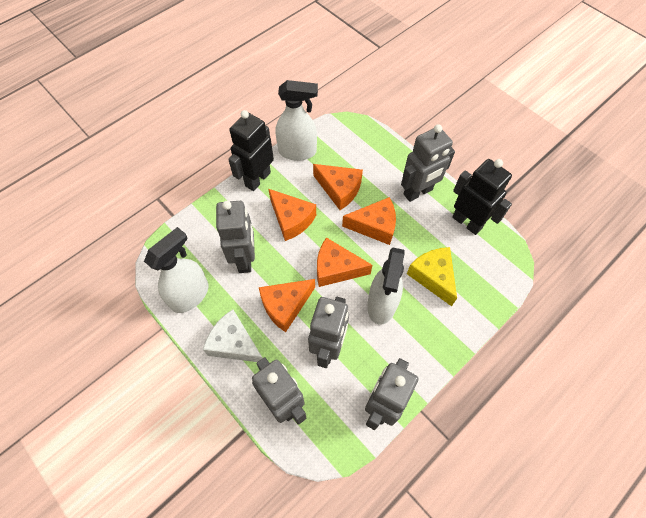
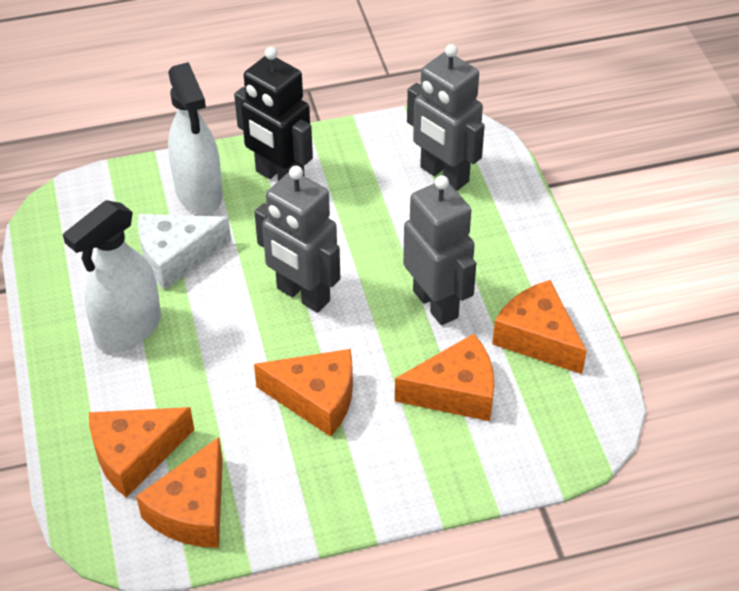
black robot: 2 -> 1
grey robot: 5 -> 3
white spray bottle: 3 -> 2
yellow cheese: 1 -> 0

